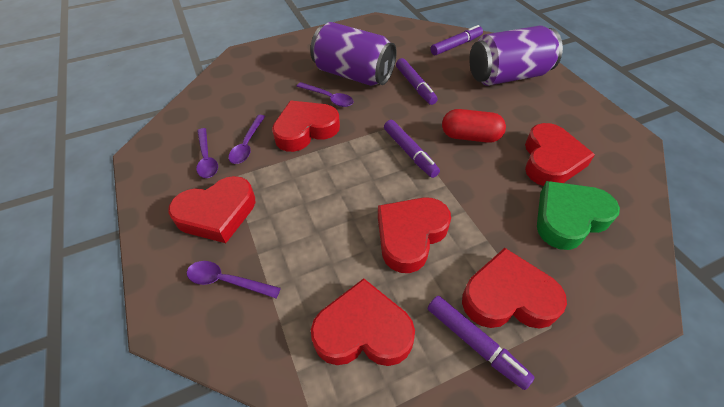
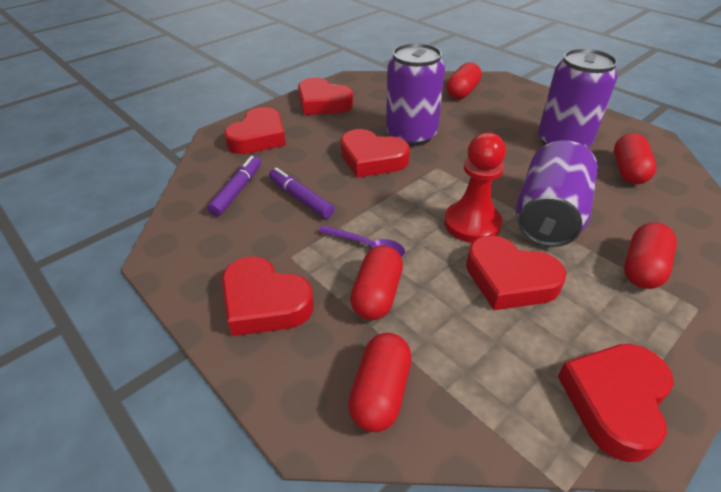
green heart: 1 -> 0
purple can: 2 -> 3
purple marker: 4 -> 2
purple spoon: 4 -> 1
red capsule: 1 -> 5
red pawn: 0 -> 1

